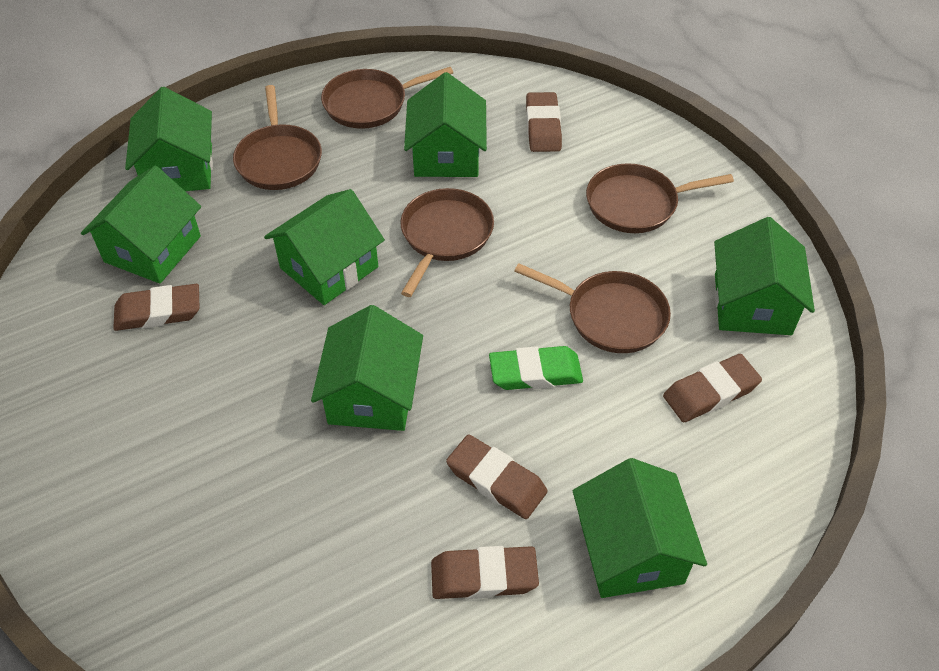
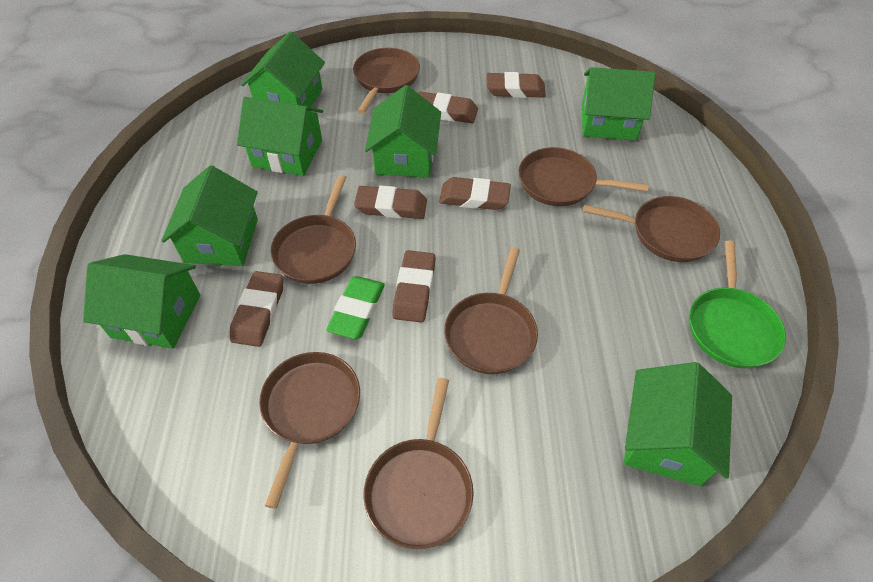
brown eraser: 5 -> 6
brown pan: 5 -> 7
green pan: 0 -> 1

